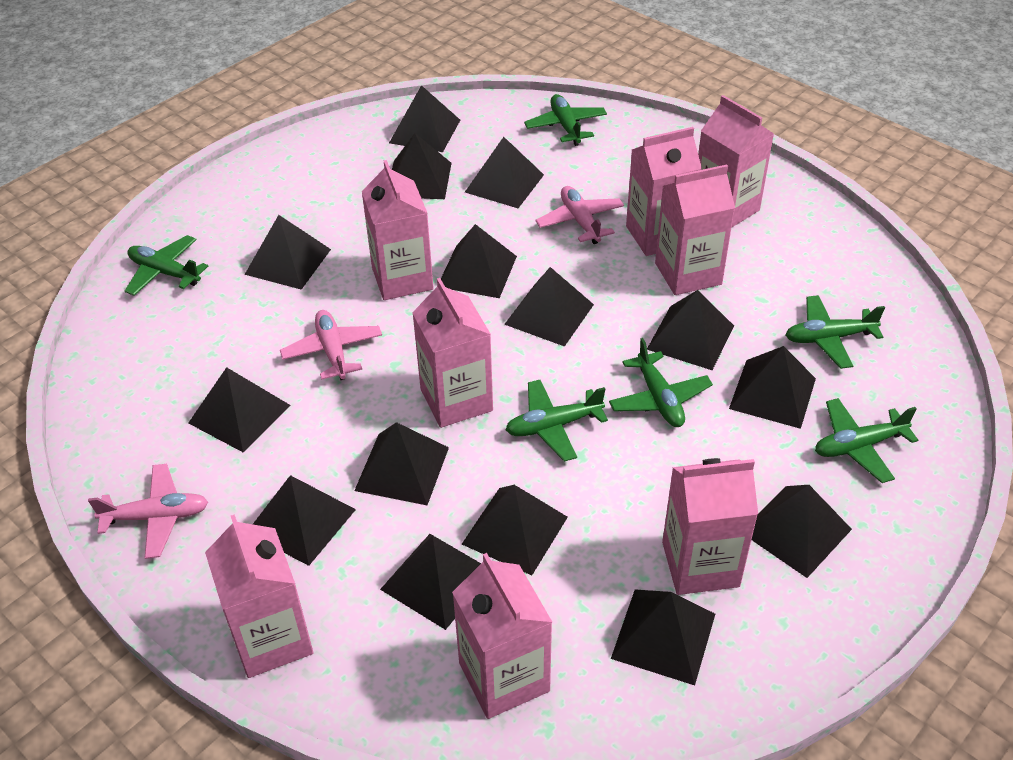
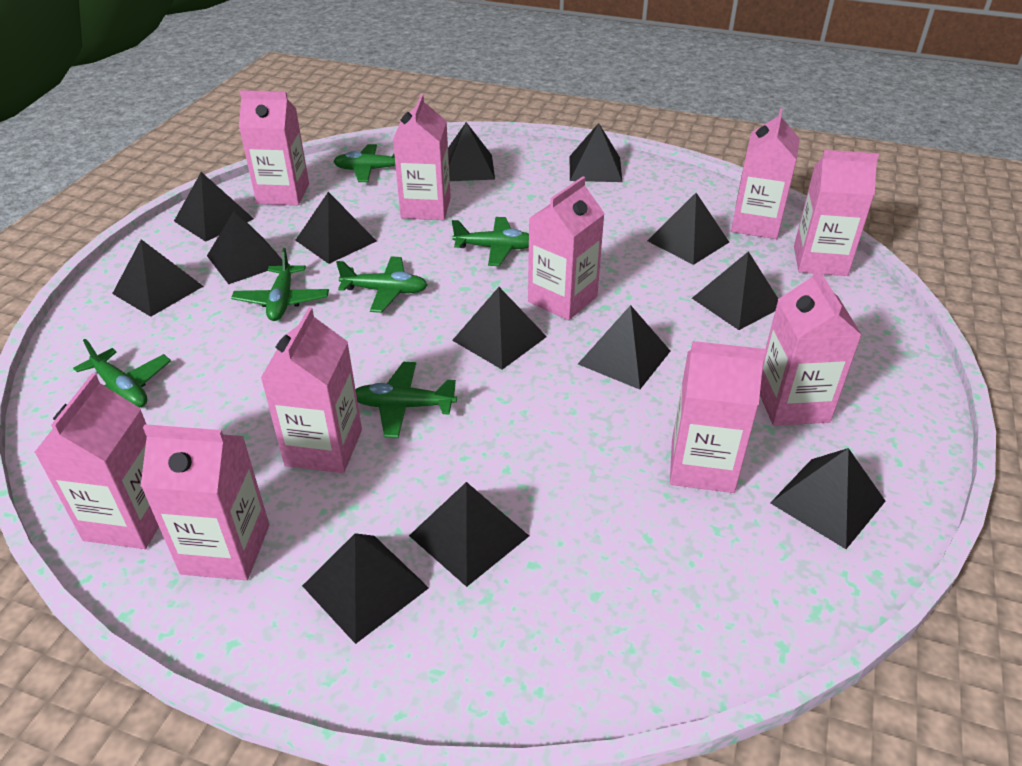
black pyramid: 15 -> 13
pink carton: 8 -> 10
pink plane: 3 -> 0

